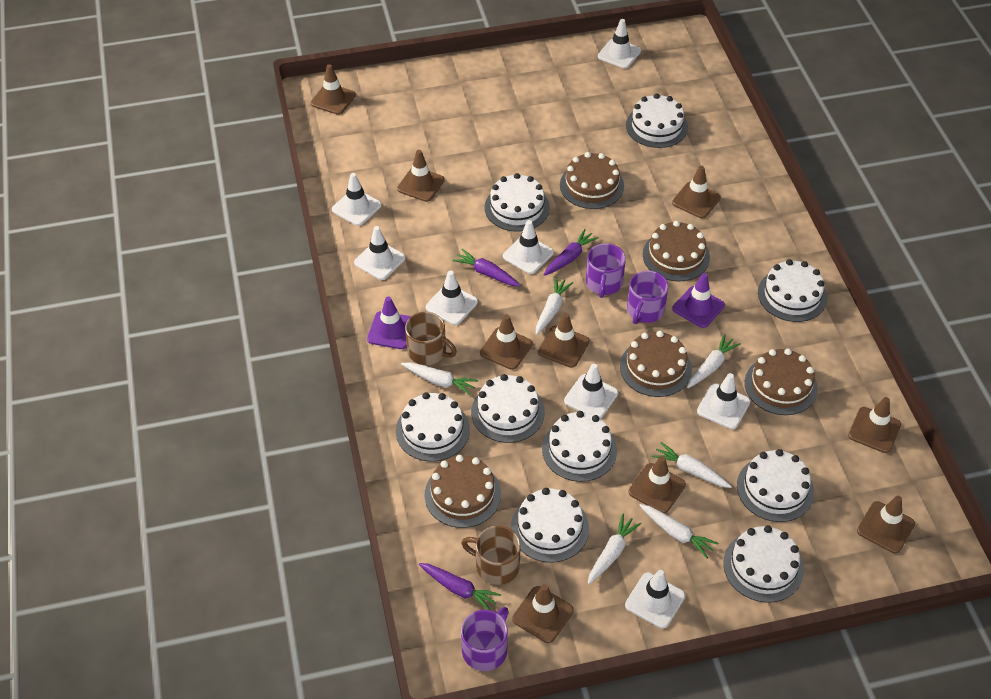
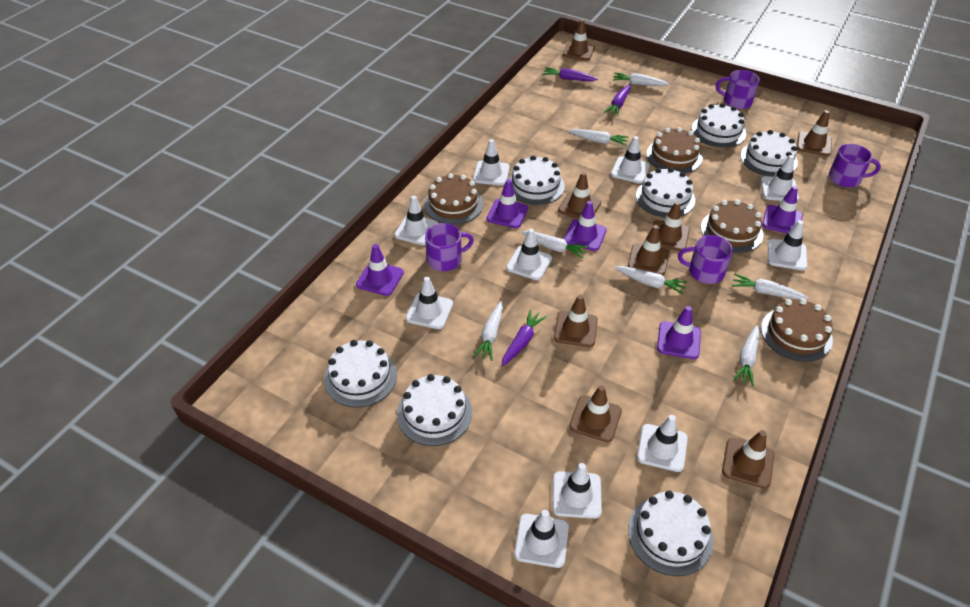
brown cake: 5 -> 4
brown mug: 2 -> 0
brown traffic cone: 9 -> 8
purple mug: 3 -> 4
purple traffic cone: 2 -> 5
white cake: 9 -> 7
white carrot: 6 -> 7
white traffic cone: 8 -> 10

